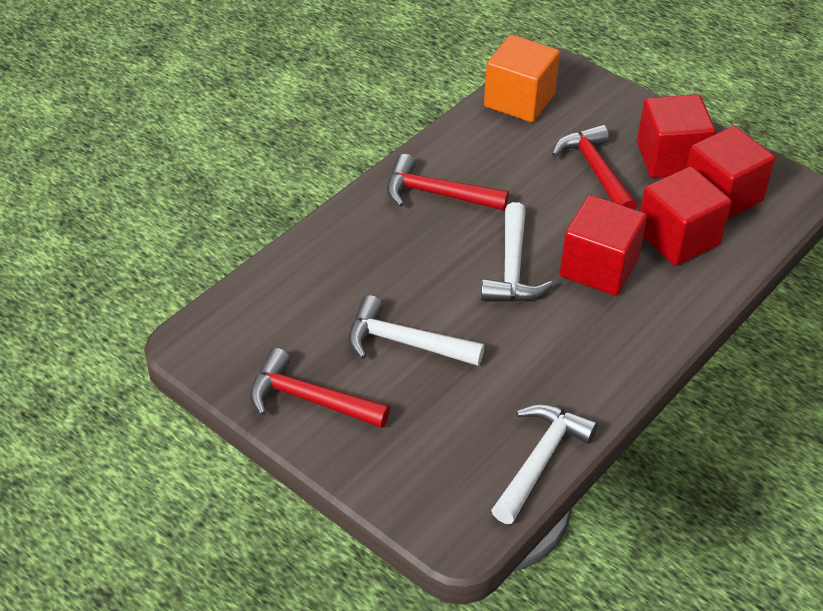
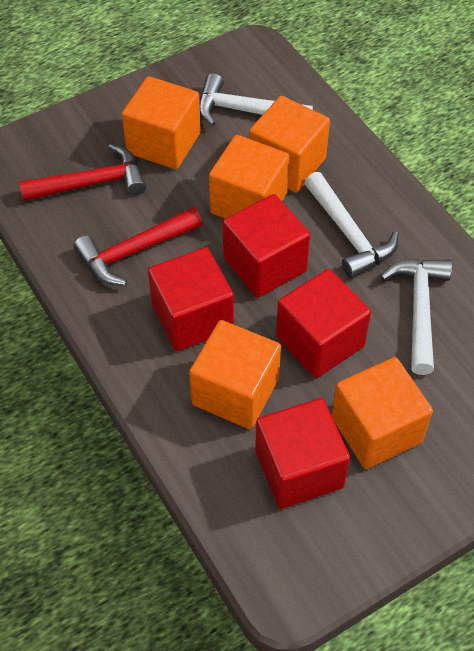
orange cube: 1 -> 5
red hammer: 3 -> 2

